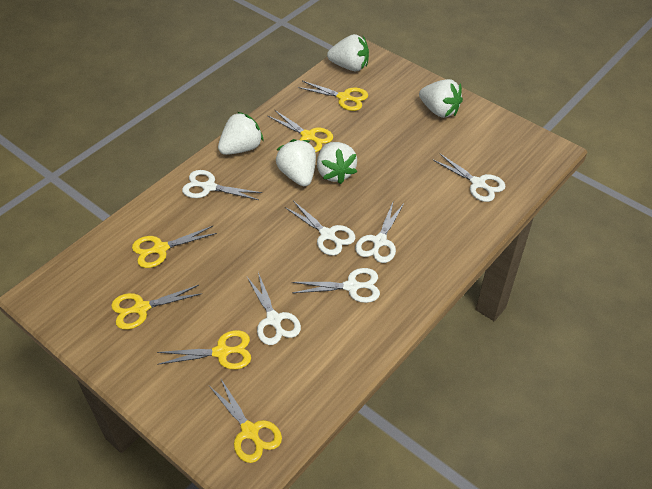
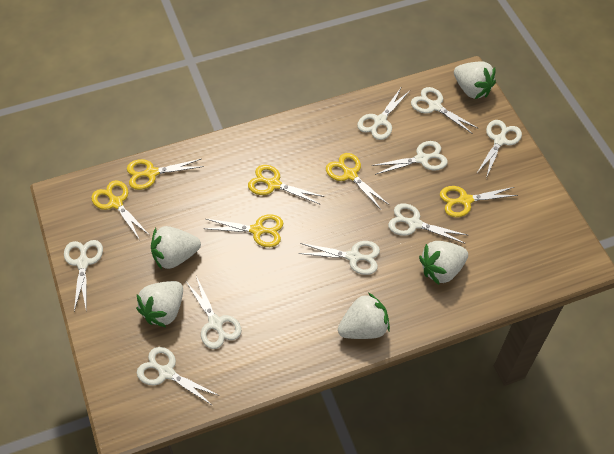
white scissors: 6 -> 9

